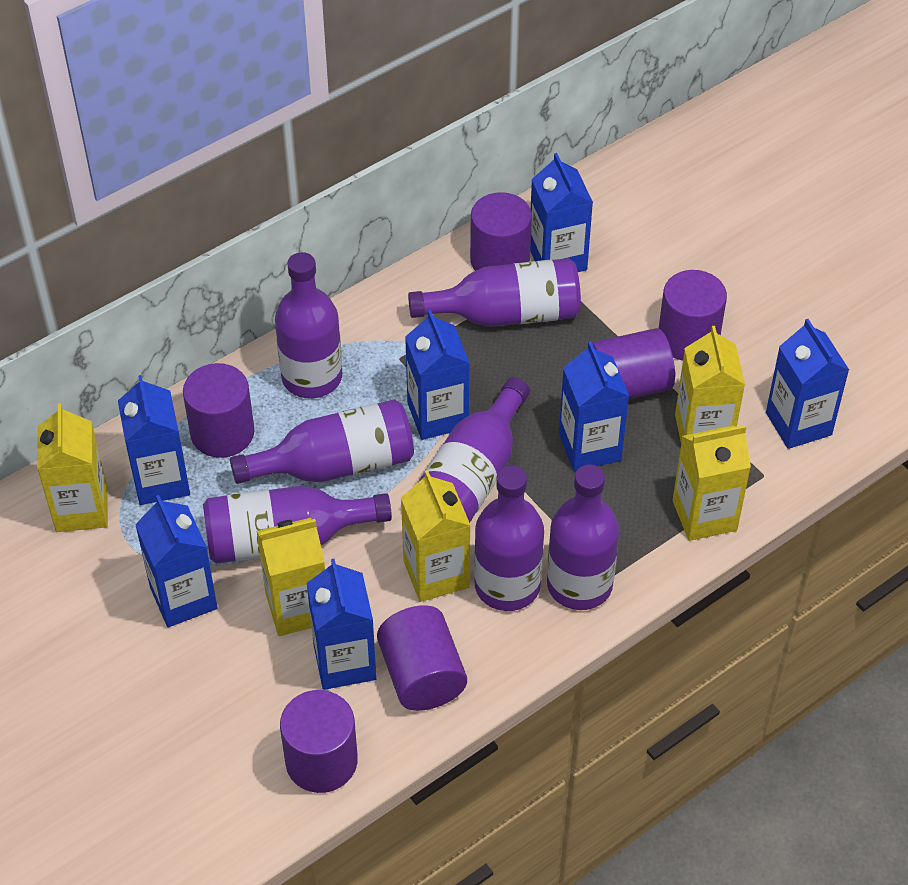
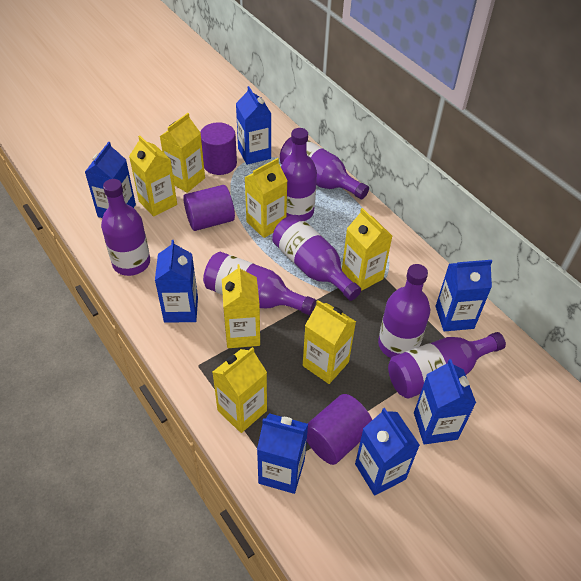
purple cylinder: 6 -> 3
yellow carton: 5 -> 7

